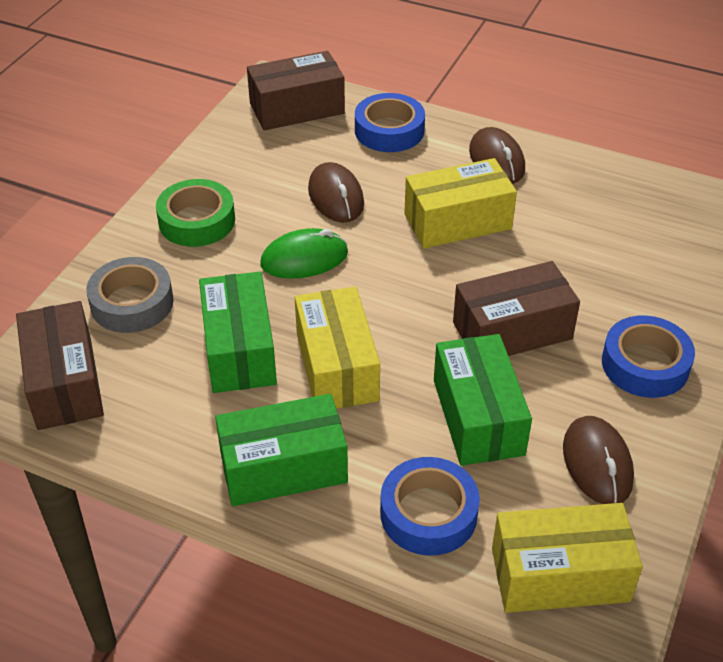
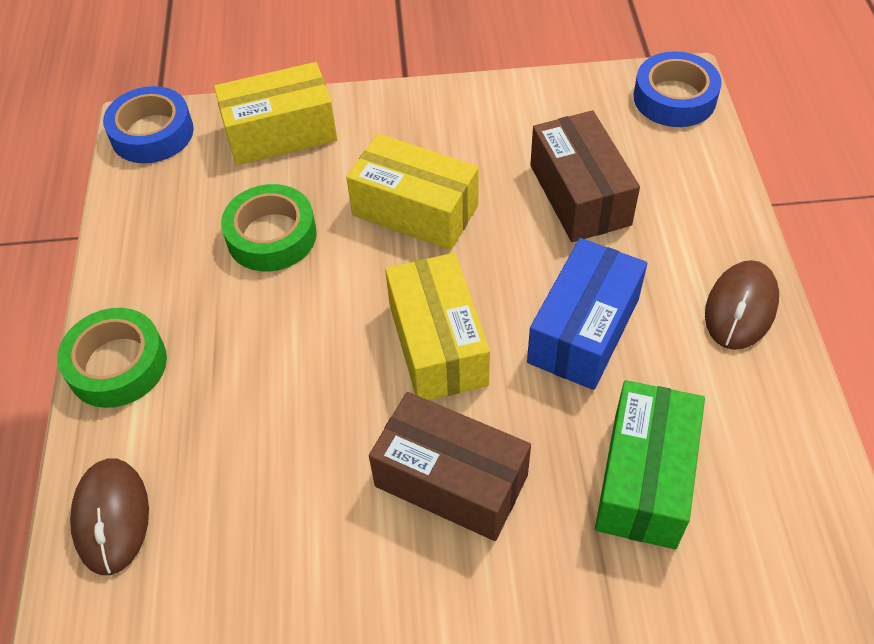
blue box: 0 -> 1
blue tape: 3 -> 2
brown box: 3 -> 2
brown mouse: 3 -> 2
green box: 3 -> 1
green mouse: 1 -> 0
green tape: 1 -> 2
grey tape: 1 -> 0

